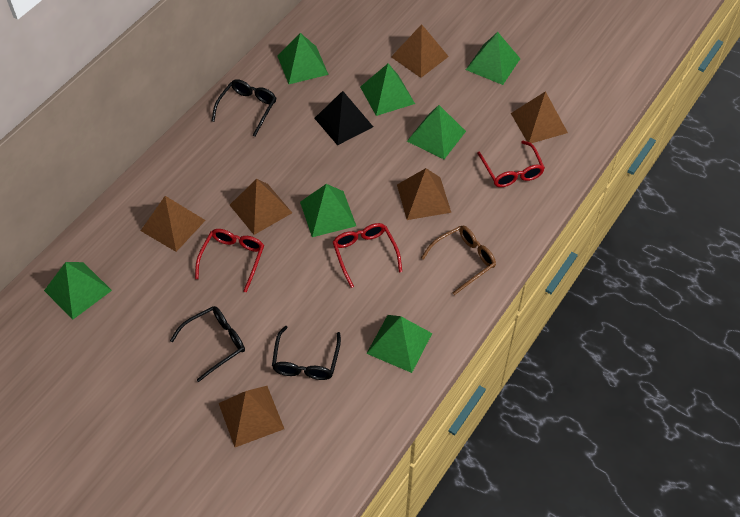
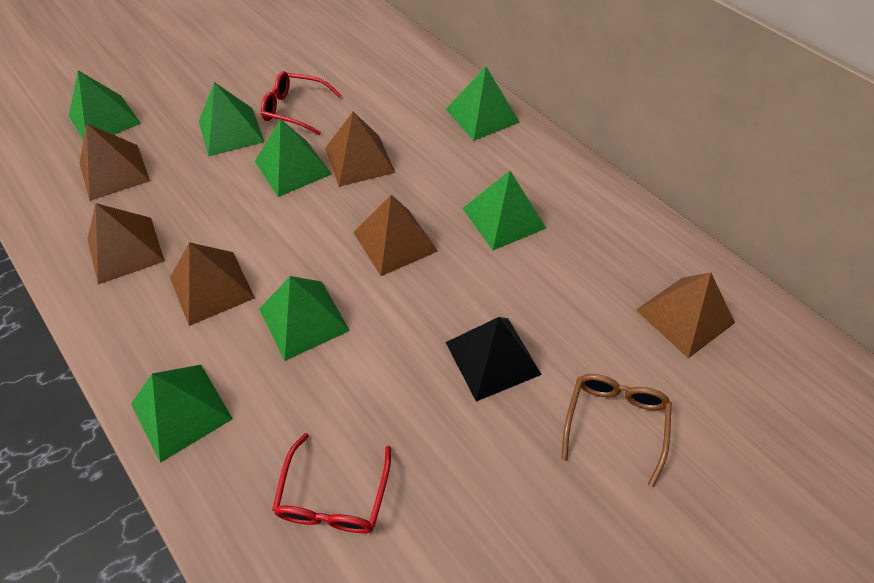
black glasses: 3 -> 0
red glasses: 3 -> 2

